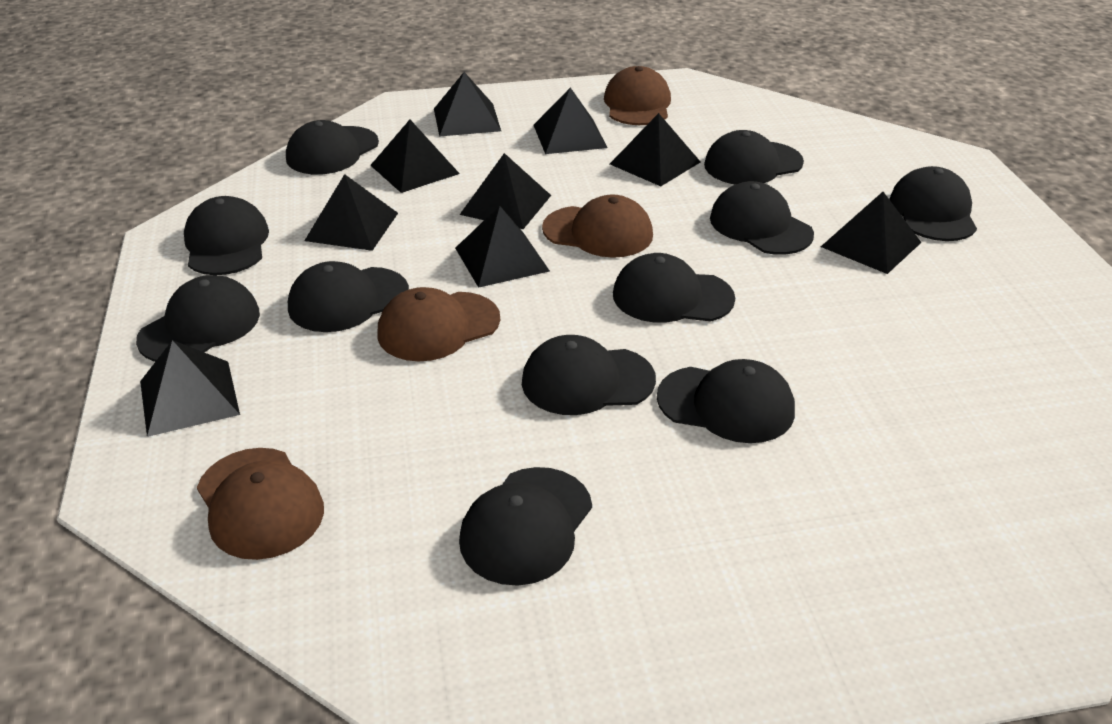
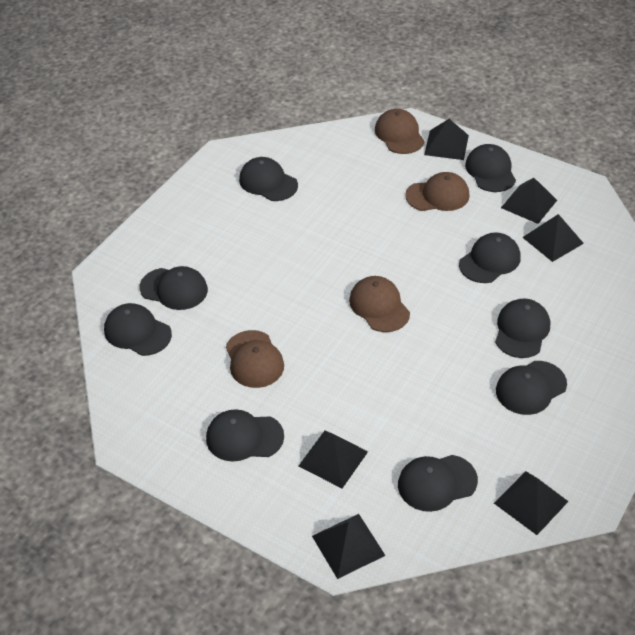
black cap: 11 -> 9
black pyramid: 9 -> 6

